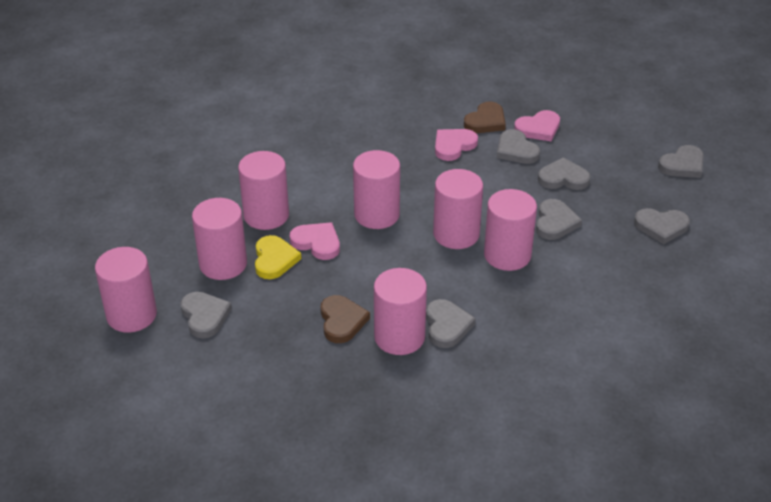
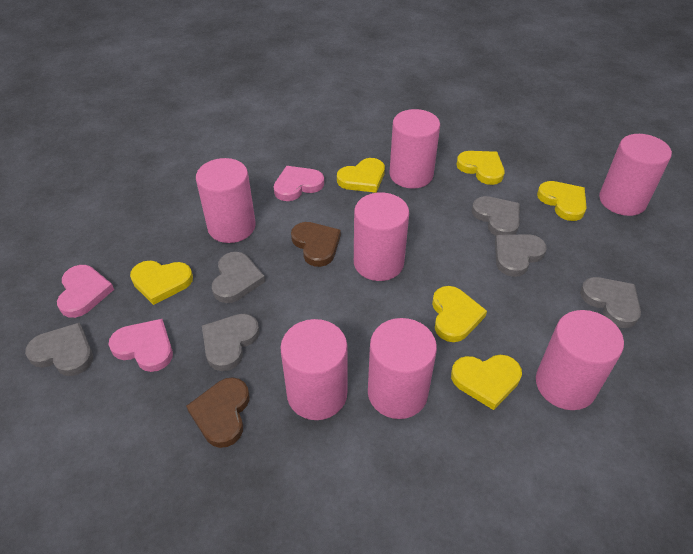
grey heart: 7 -> 6
yellow heart: 1 -> 6

